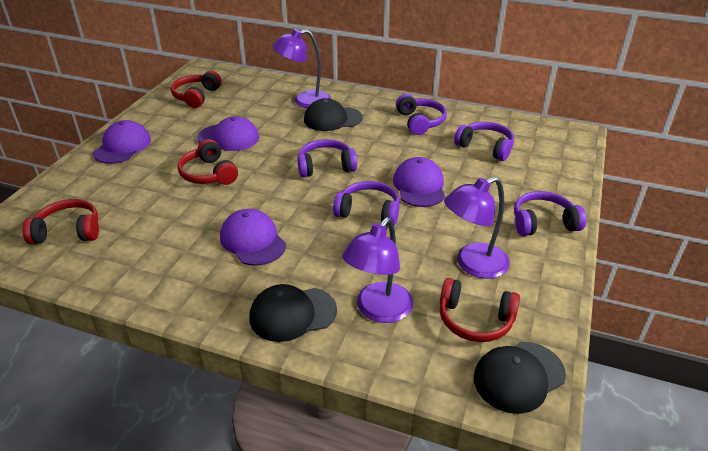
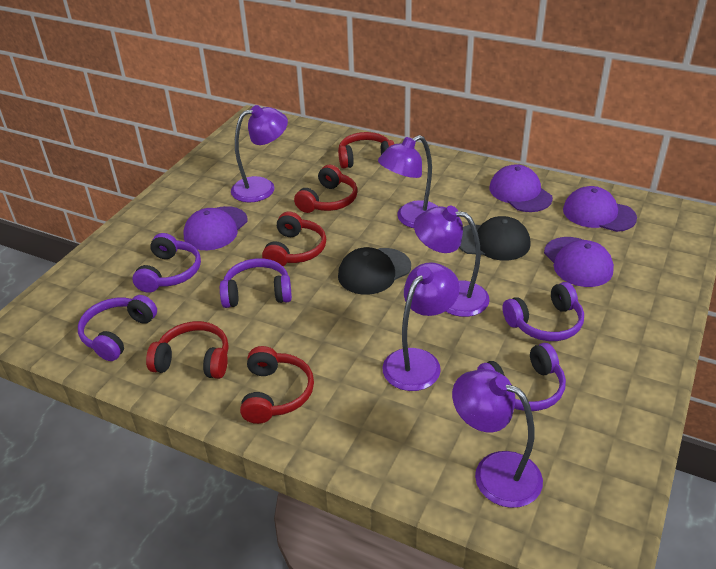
black cap: 3 -> 2
purple lamp: 3 -> 5
red headphones: 4 -> 5

